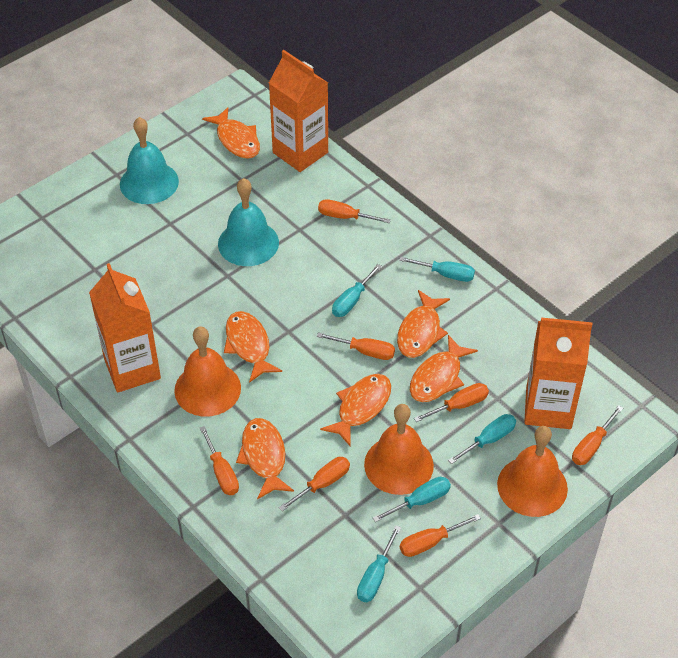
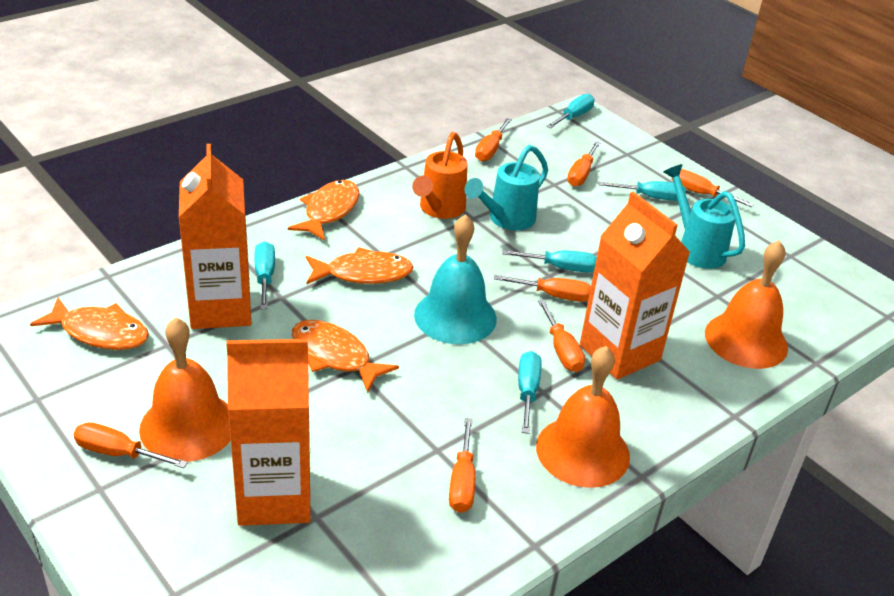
orange fish: 6 -> 4
orange watering can: 0 -> 1
turquoise bell: 2 -> 1
turquoise watering can: 0 -> 2

